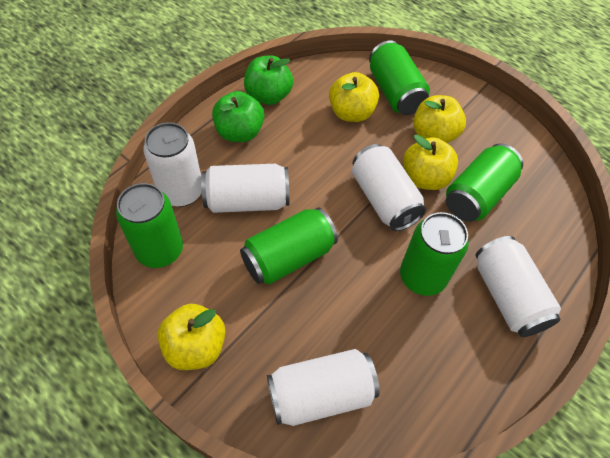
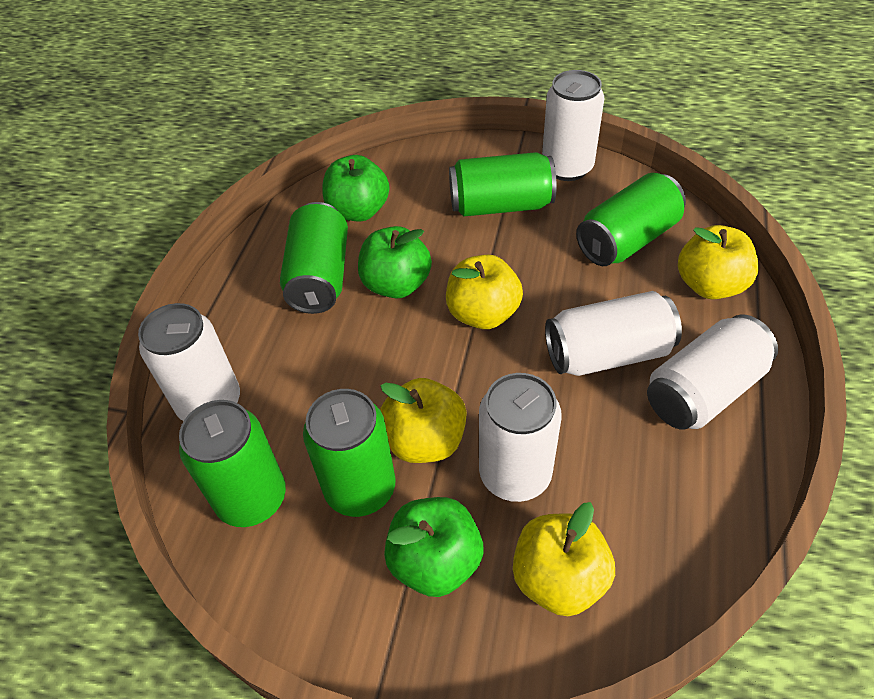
green apple: 2 -> 3

